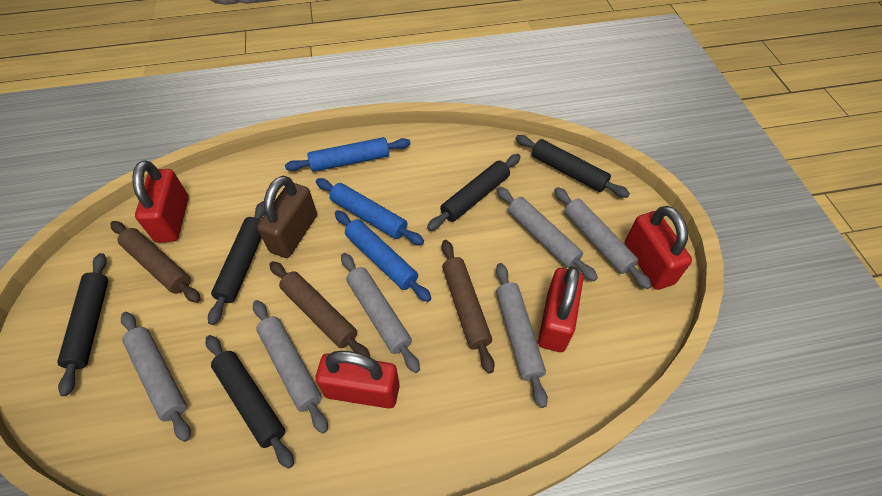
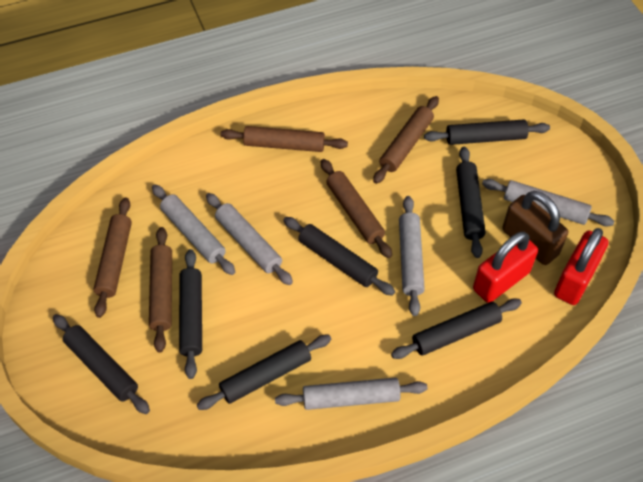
black rolling pin: 5 -> 7
blue rolling pin: 3 -> 0
brown rolling pin: 3 -> 5
grey rolling pin: 6 -> 5
red padlock: 4 -> 2

